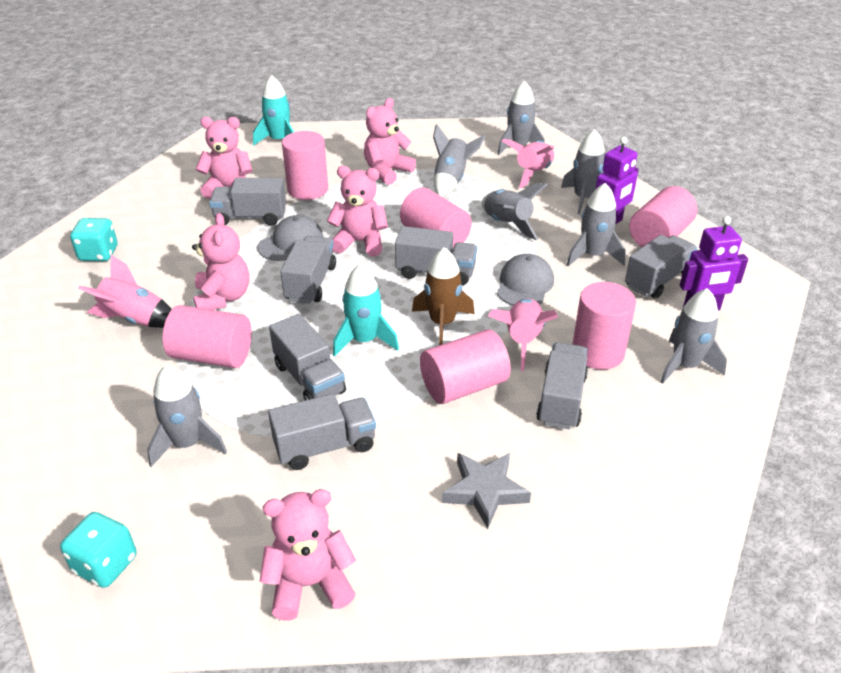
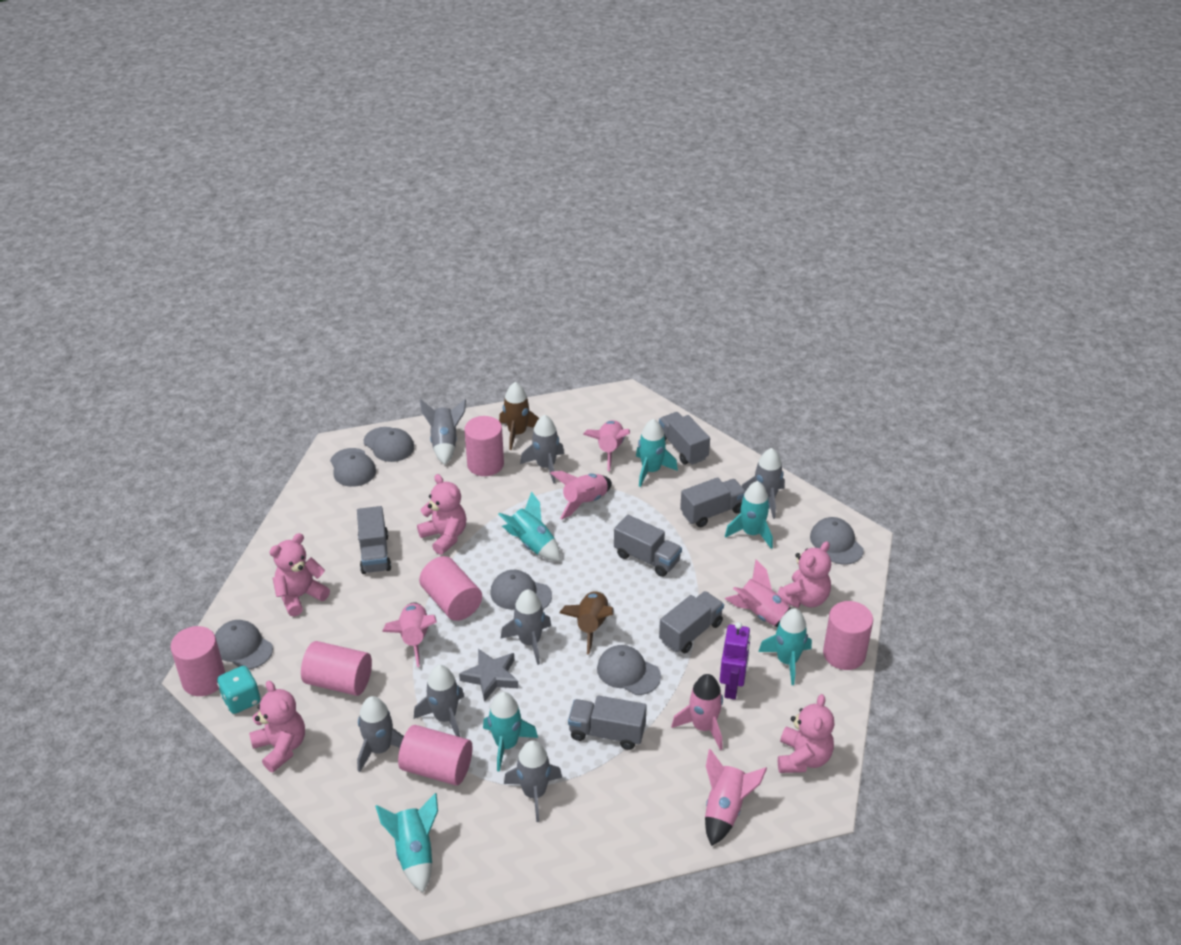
brown rocket: 1 -> 2
grey cap: 2 -> 6
grey truck: 7 -> 6
pink rocket: 3 -> 6
purple robot: 2 -> 1
turquoise dice: 2 -> 1
turquoise rocket: 2 -> 6

